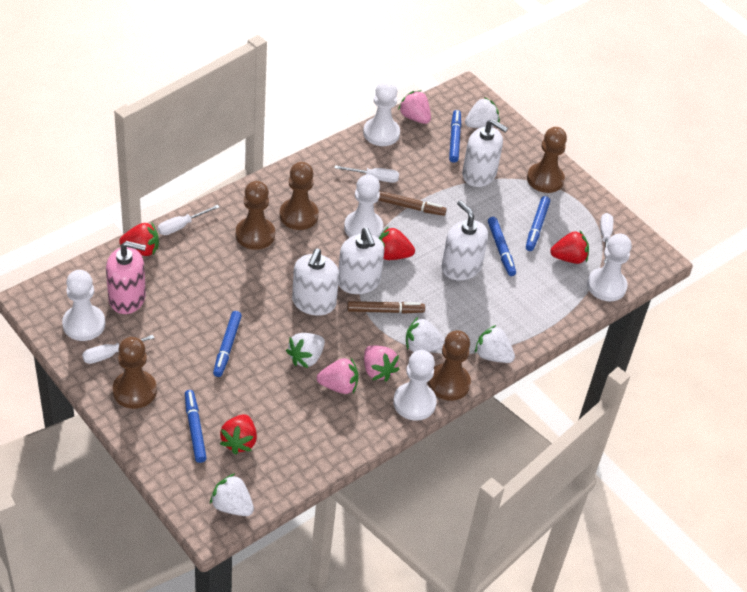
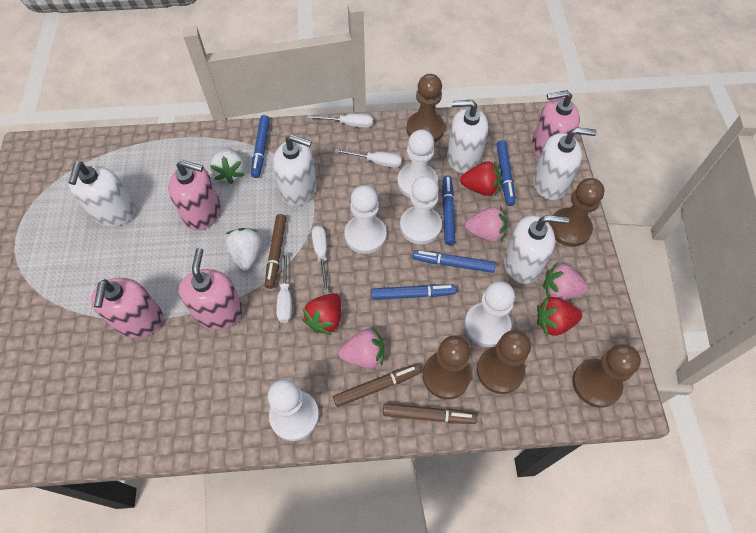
brown marker: 2 -> 3
pink soap dispenser: 1 -> 4
red strawberry: 4 -> 3
white soap dispenser: 4 -> 5
white strawberry: 5 -> 2

